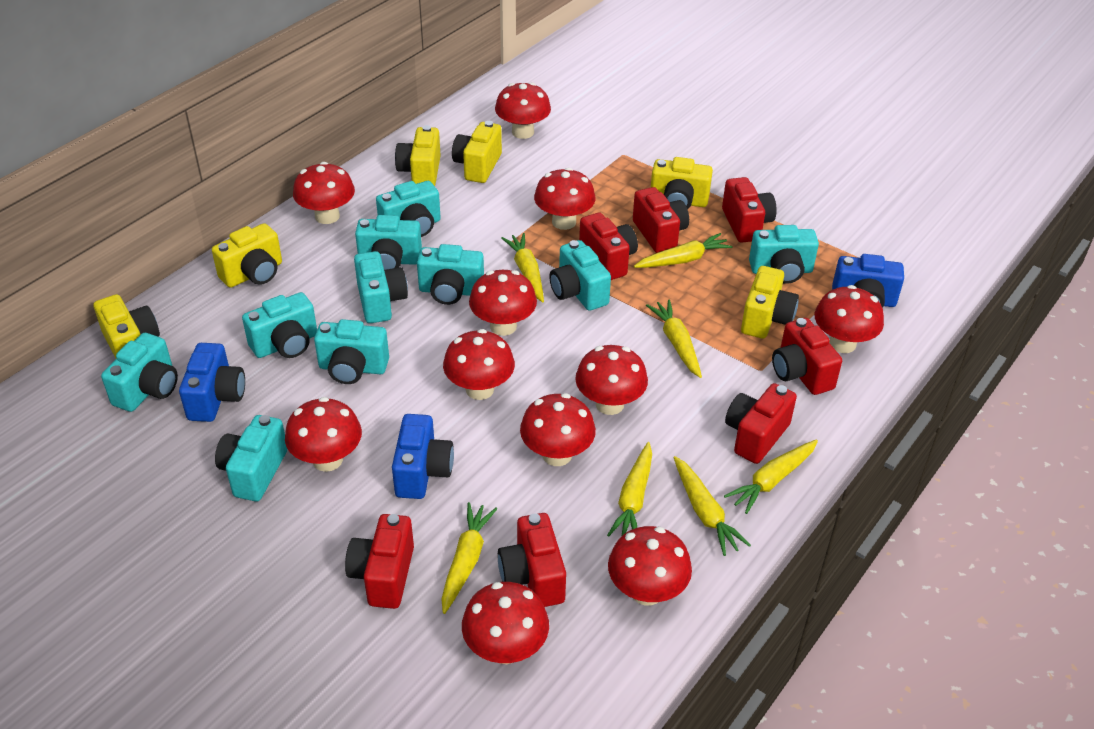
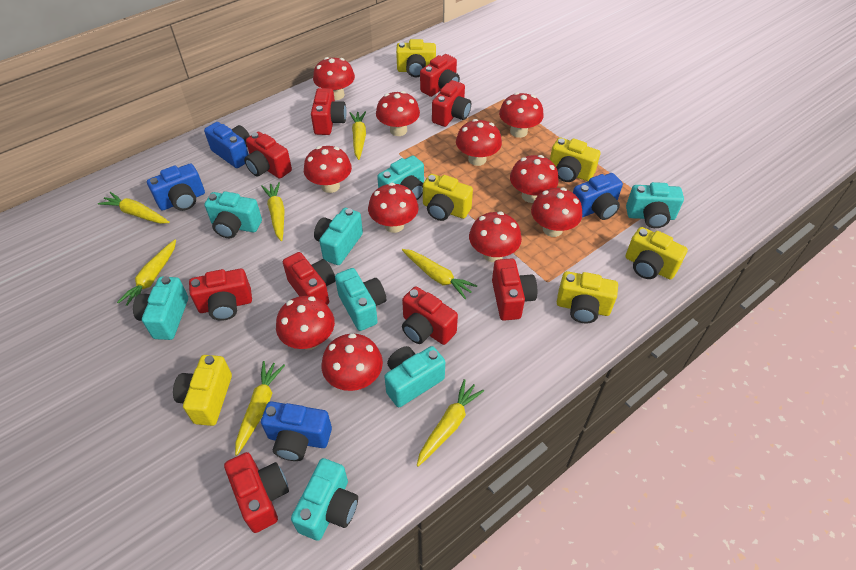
blue camera: 3 -> 4
red camera: 7 -> 9
turquoise camera: 10 -> 8

